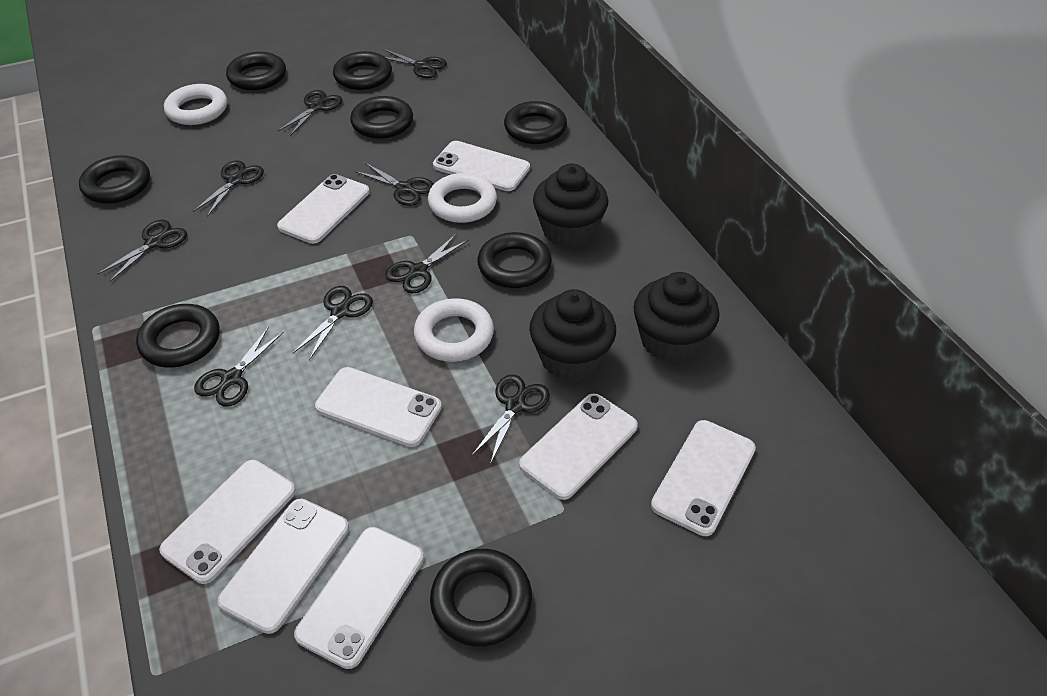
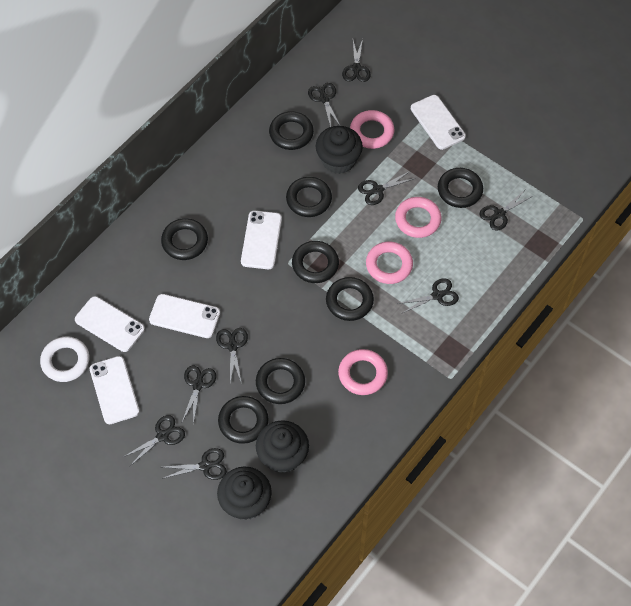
pink ring: 0 -> 4
white phone: 8 -> 5
white ring: 3 -> 1

